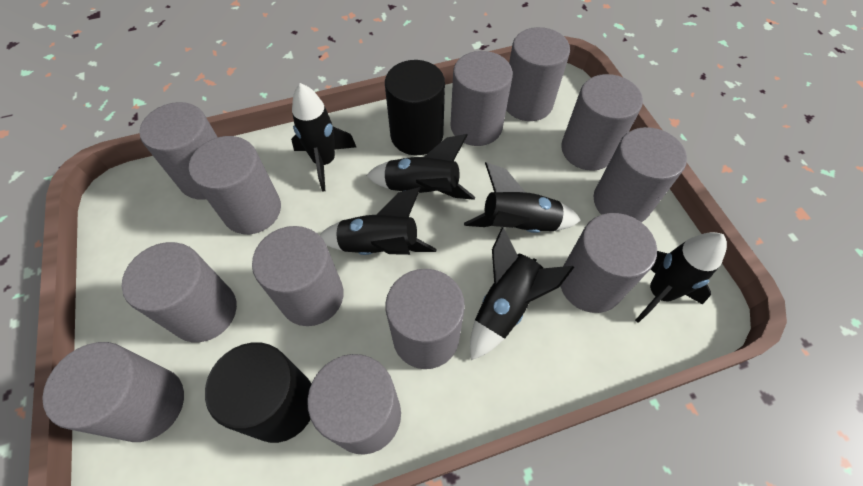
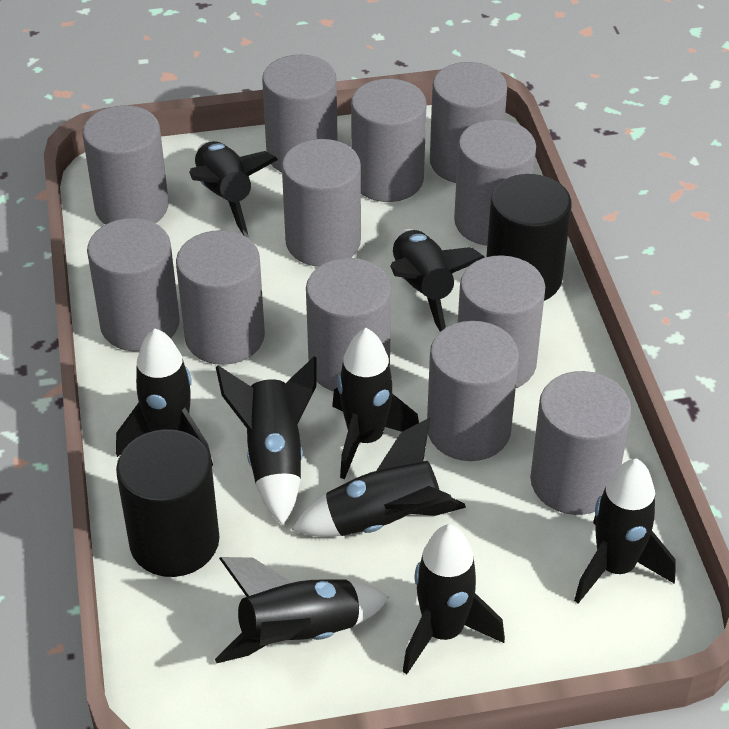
black rocket: 6 -> 9

